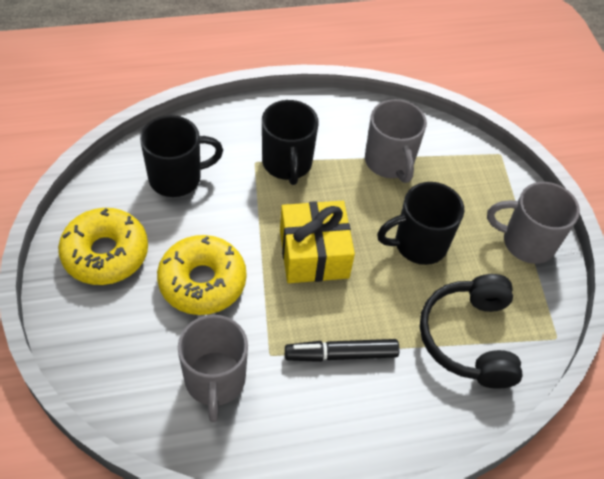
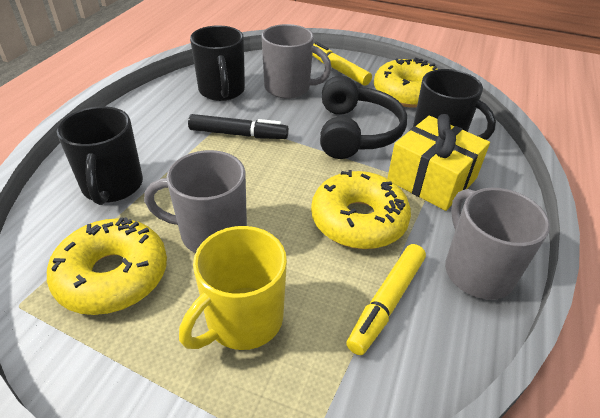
yellow donut: 2 -> 3
yellow marker: 0 -> 2
yellow mug: 0 -> 1

